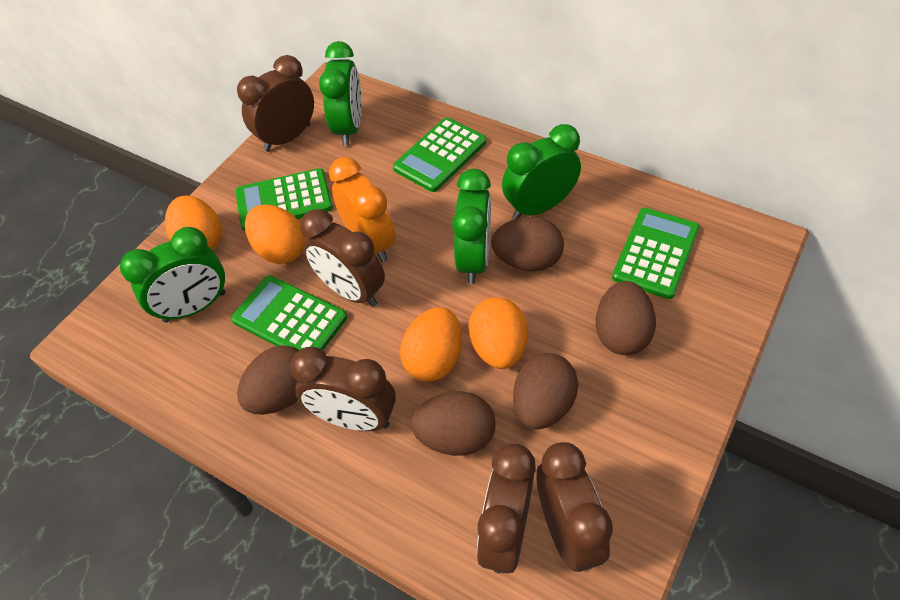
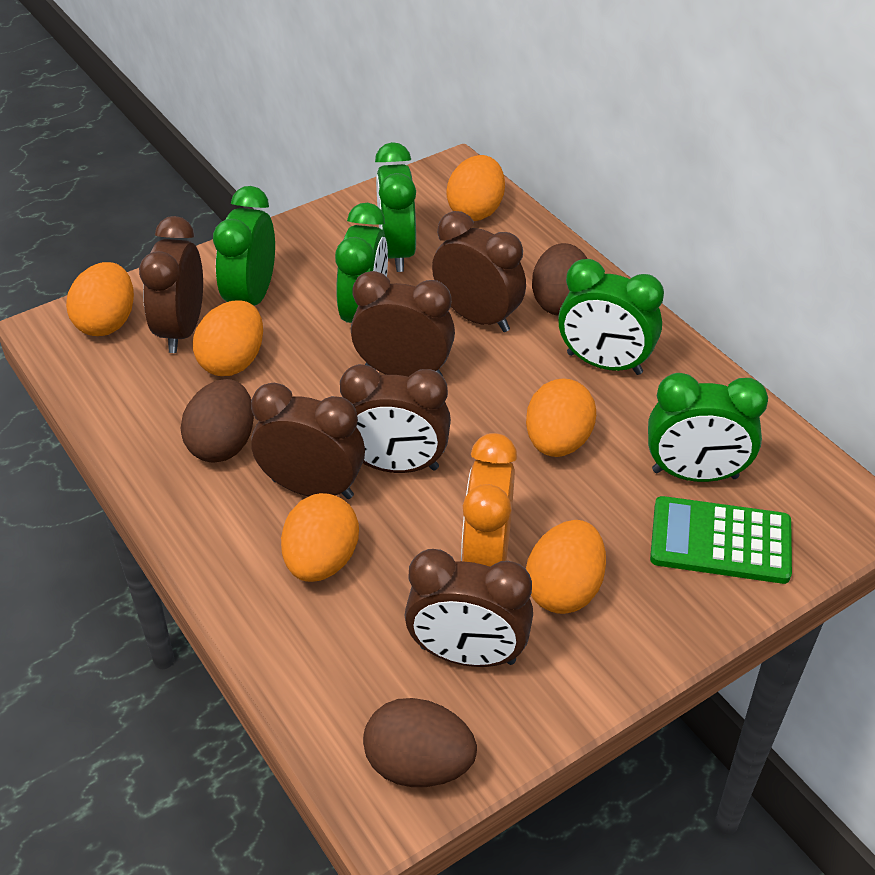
brown clock: 5 -> 6
brown egg: 5 -> 3
green calculator: 4 -> 1
green clock: 4 -> 5
orange egg: 4 -> 6

